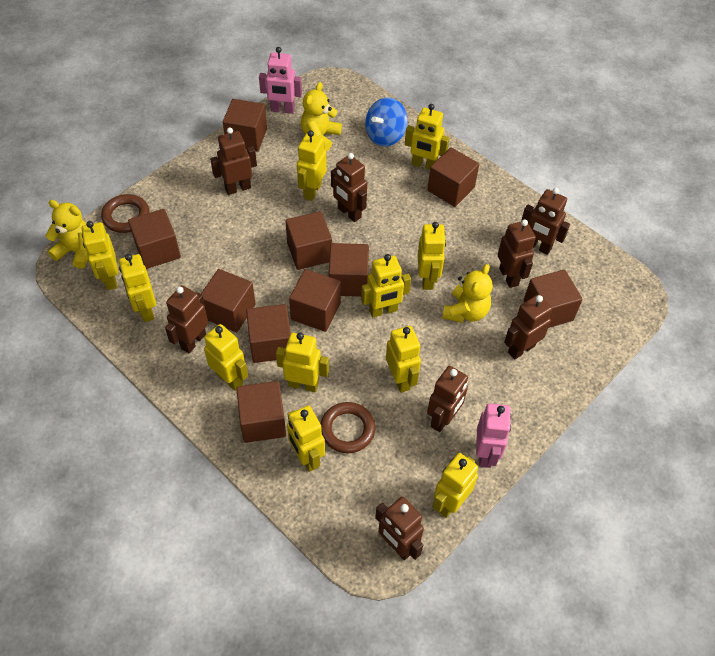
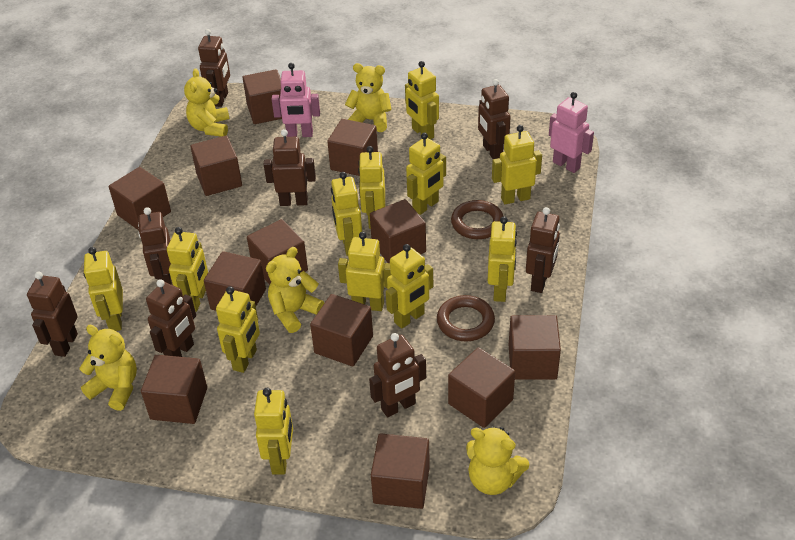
blue spinning top: 1 -> 0
brown cube: 10 -> 12
yellow robot: 11 -> 12
yellow teddy bear: 3 -> 5

